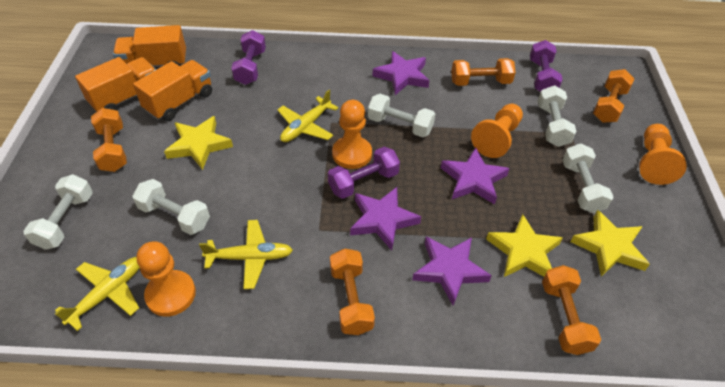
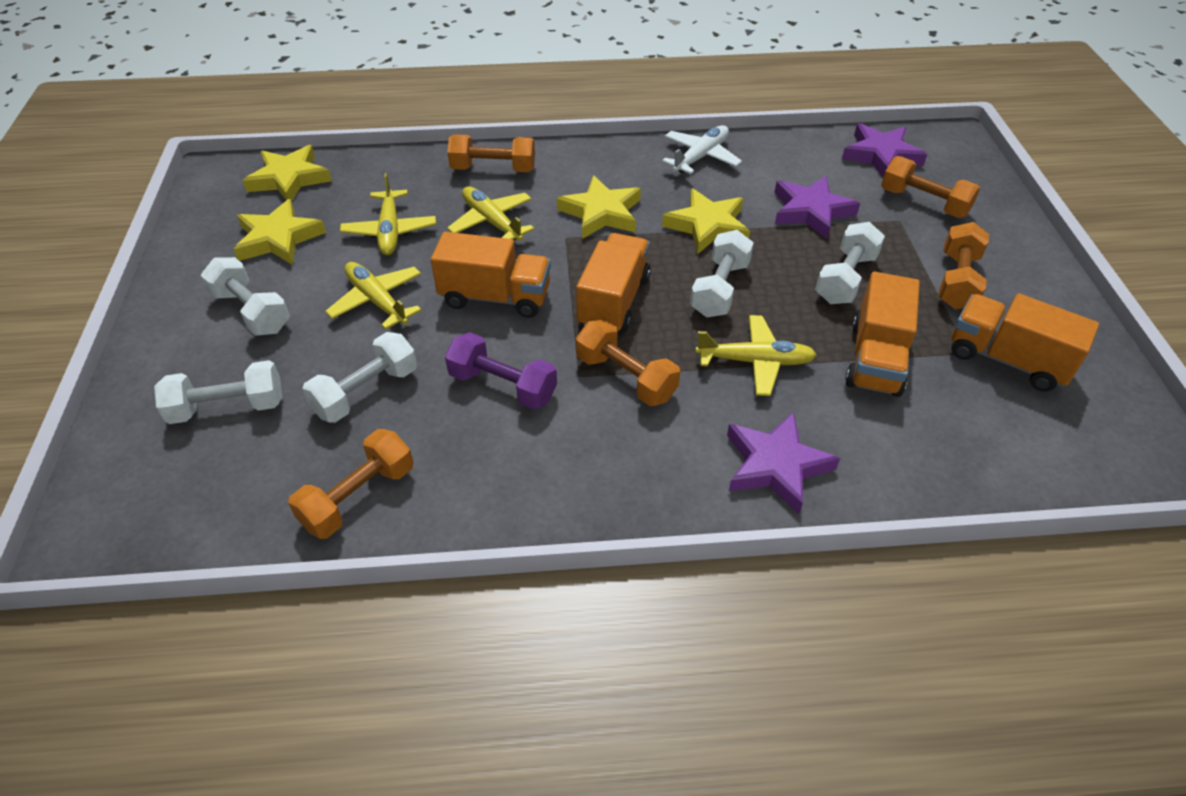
orange pawn: 4 -> 0
orange truck: 3 -> 4
purple dumbbell: 3 -> 1
purple star: 4 -> 3
white plane: 0 -> 1
yellow plane: 3 -> 4
yellow star: 3 -> 4

